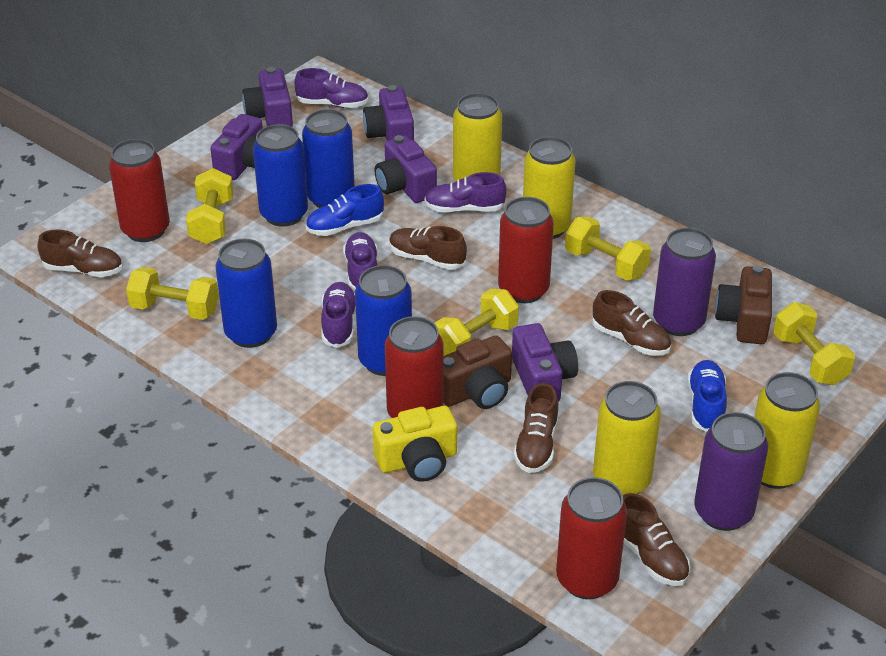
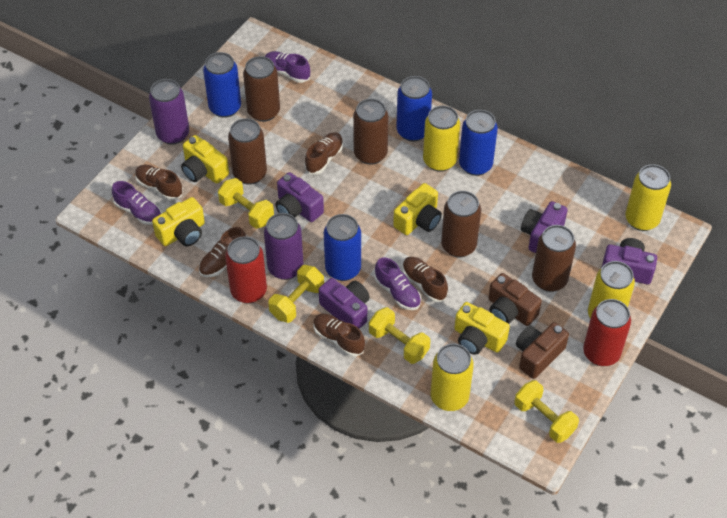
blue shoe: 2 -> 0
brown can: 0 -> 5
purple camera: 5 -> 4
purple shoe: 4 -> 3
red can: 4 -> 2
yellow camera: 1 -> 4
yellow dumbbell: 5 -> 4

